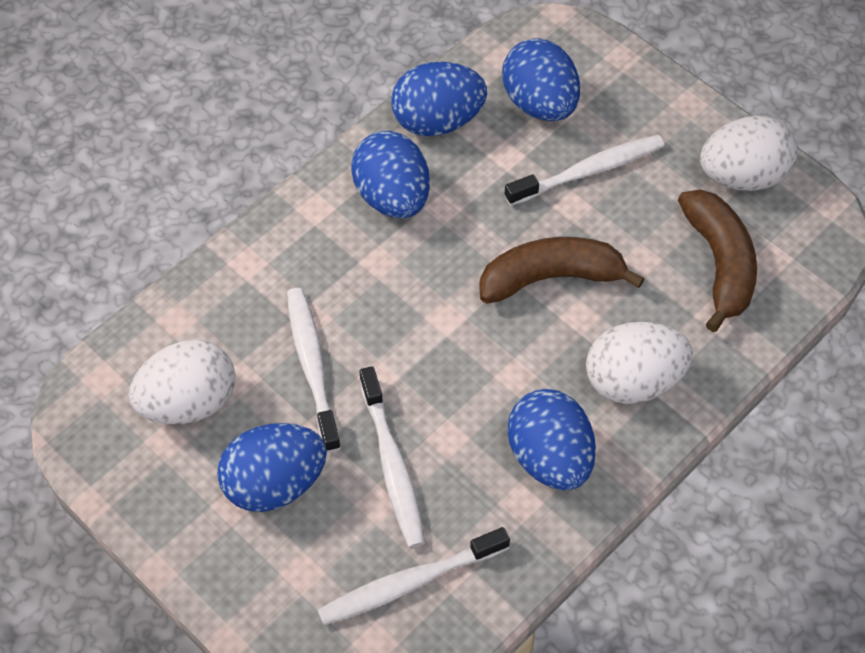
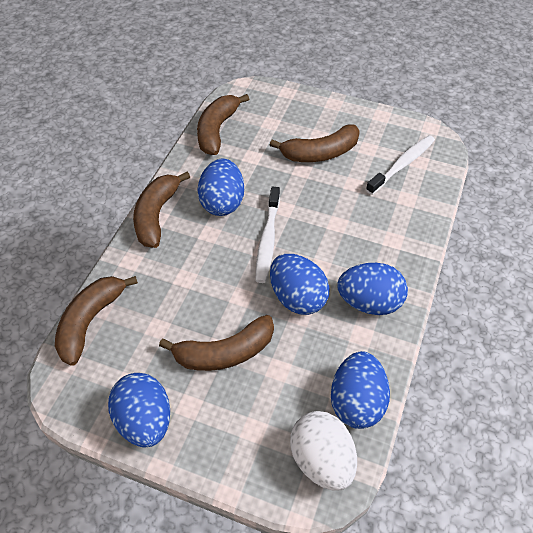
brown banana: 2 -> 5
white egg: 3 -> 1
white toothbrush: 4 -> 2

